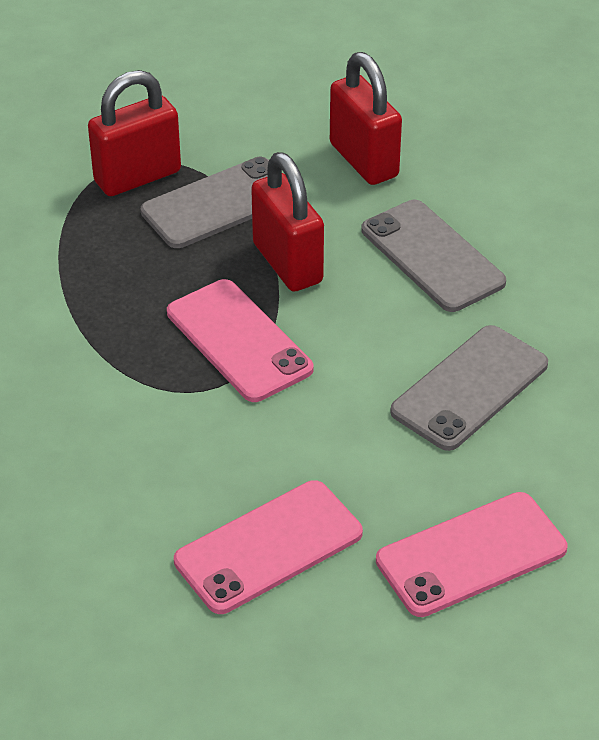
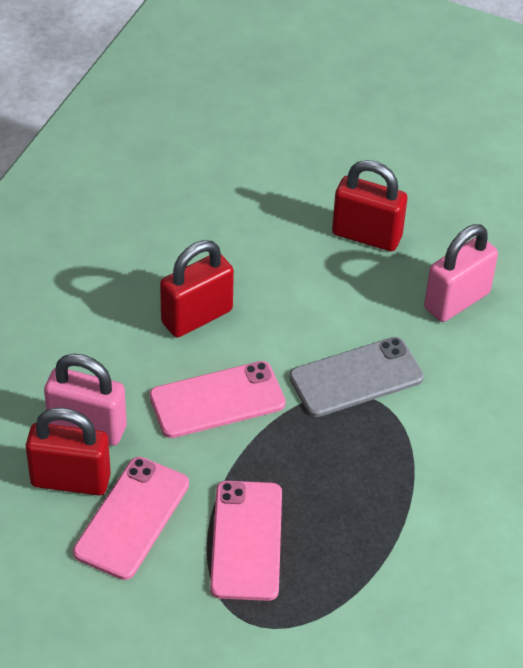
grey phone: 3 -> 1
pink padlock: 0 -> 2

